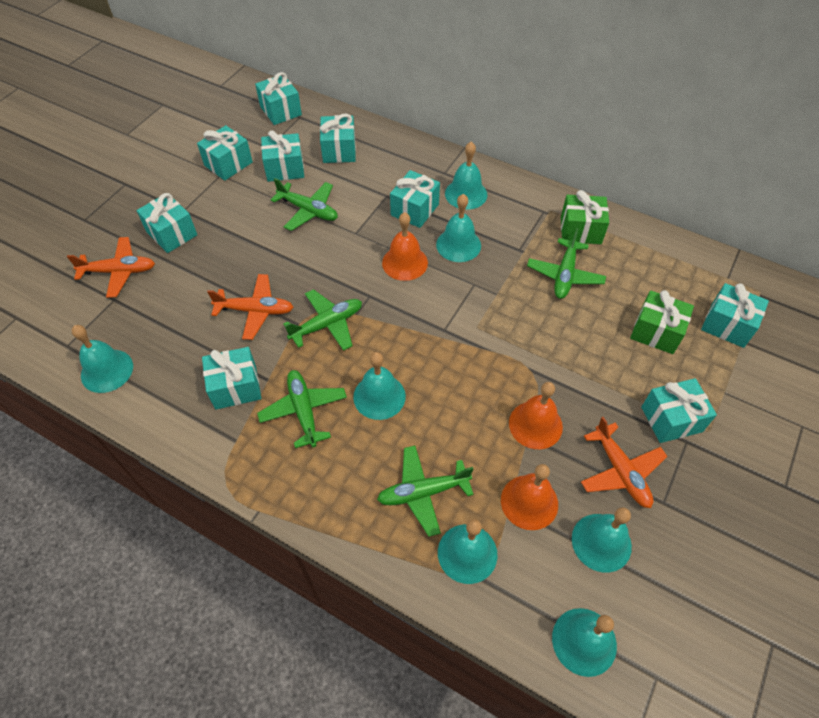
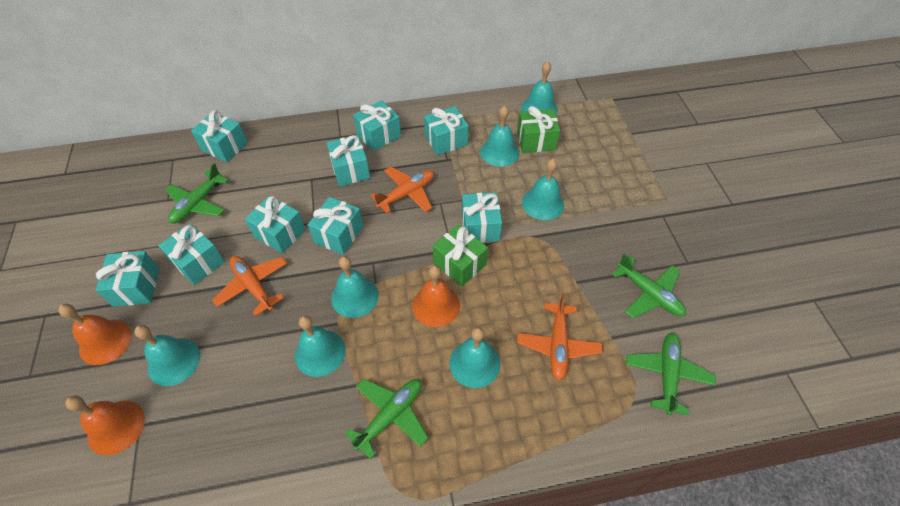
green plane: 5 -> 4

